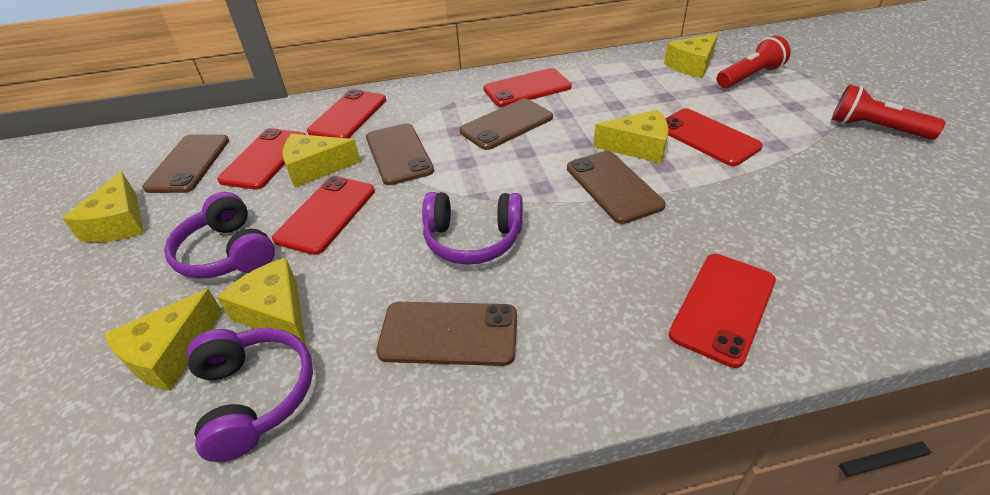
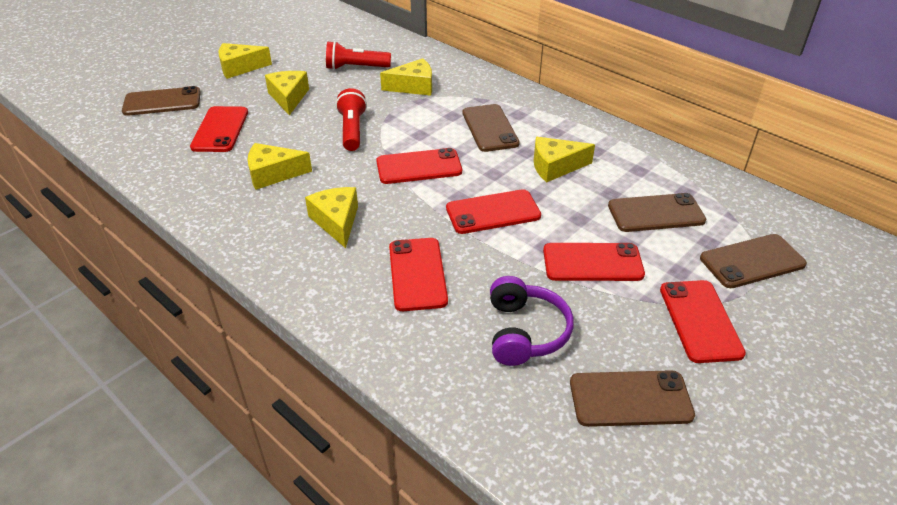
purple headphones: 3 -> 1

